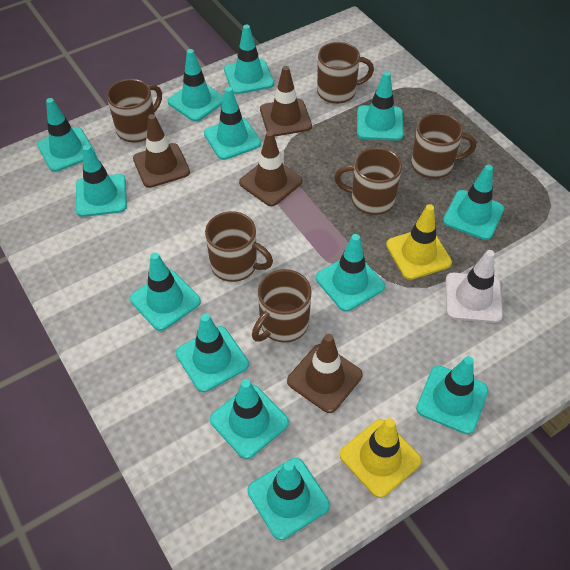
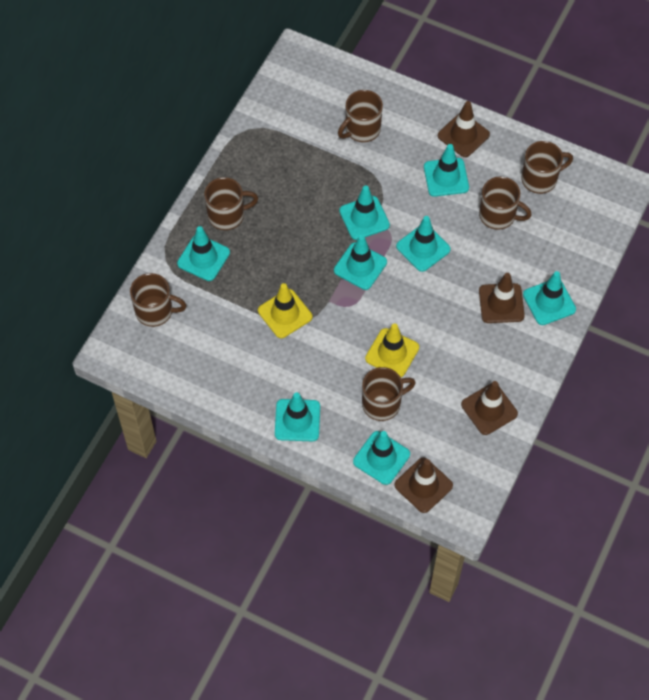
turquoise traffic cone: 13 -> 8
white traffic cone: 1 -> 0

